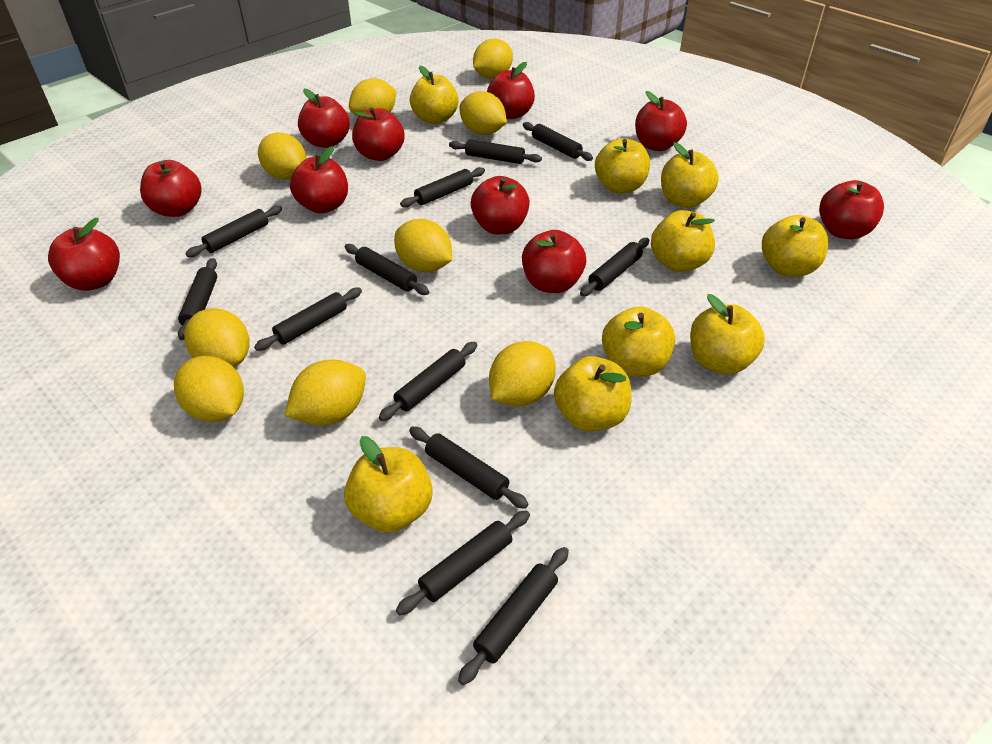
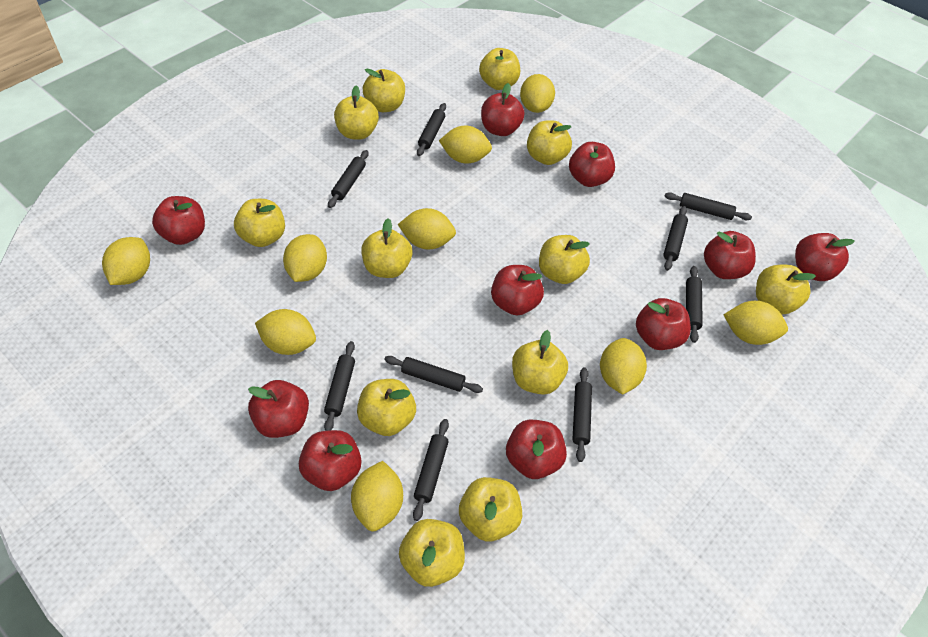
black rolling pin: 12 -> 9
yellow apple: 9 -> 12

